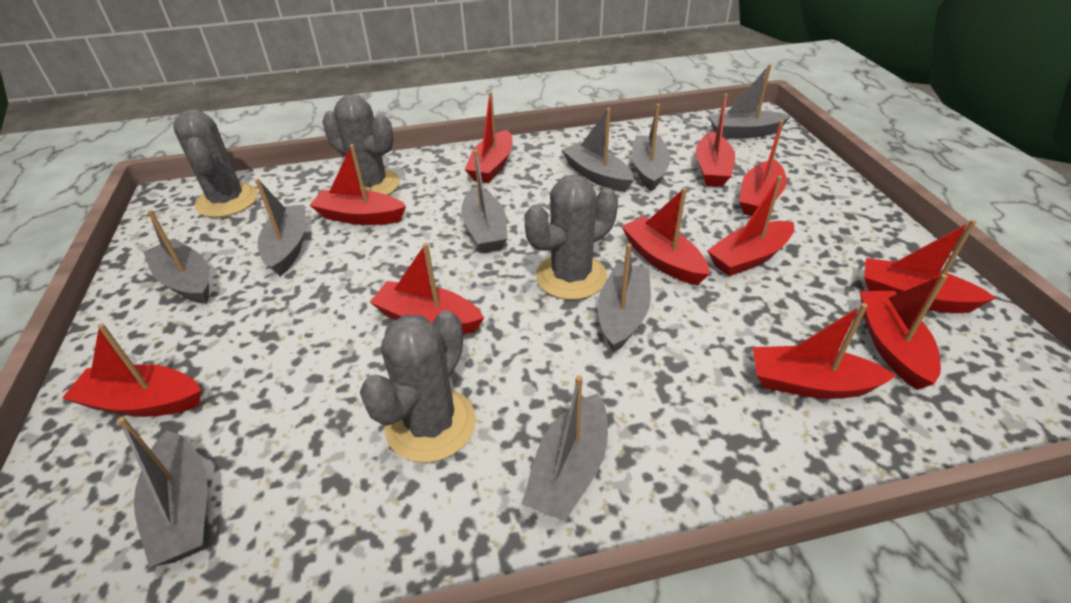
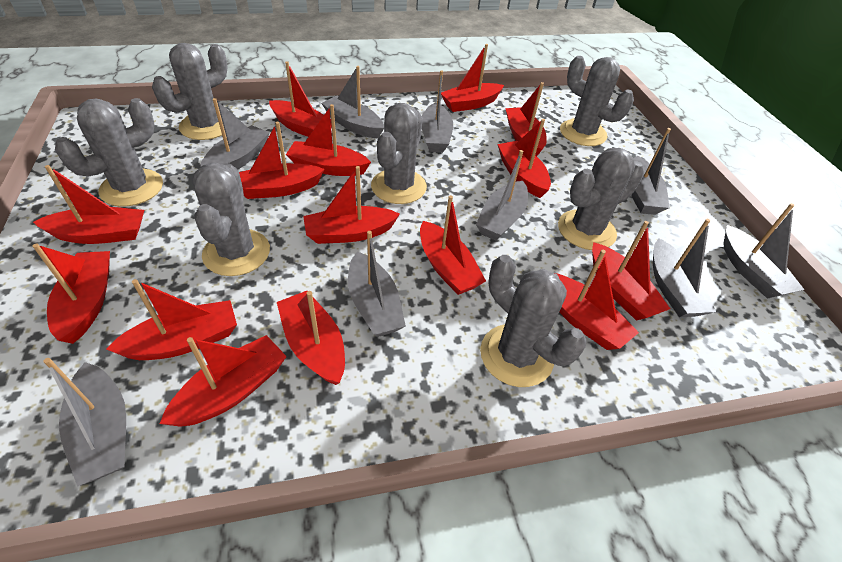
grey cactus: 4 -> 7
red boat: 11 -> 15

